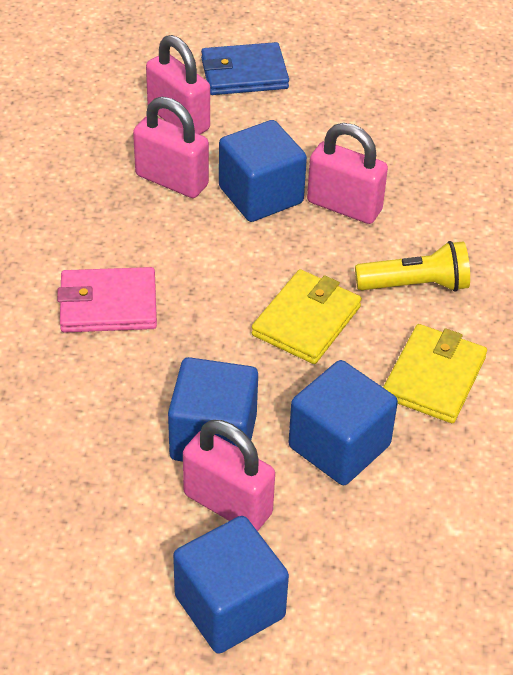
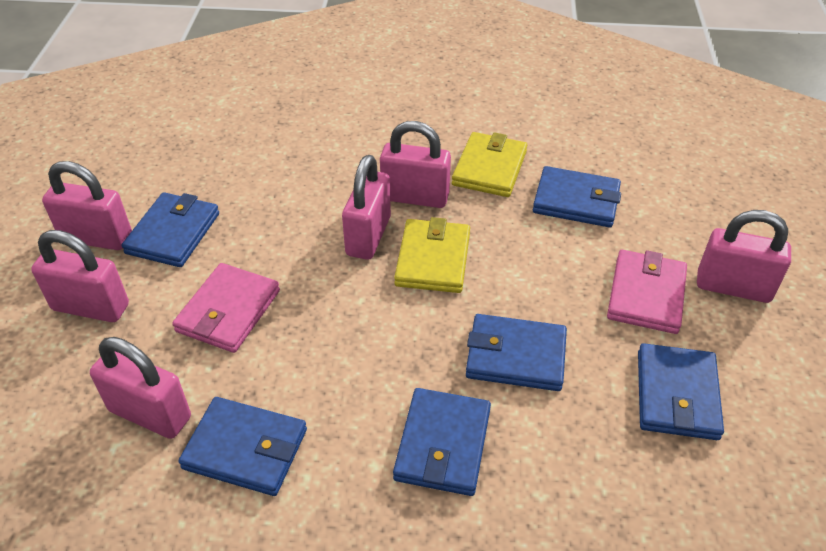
blue cube: 4 -> 0
blue wallet: 1 -> 6
pink padlock: 4 -> 6
pink wallet: 1 -> 2
yellow flashlight: 1 -> 0

